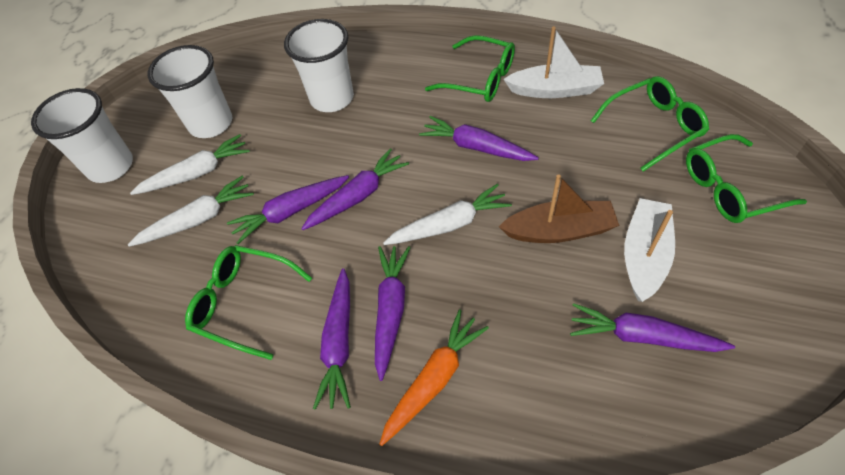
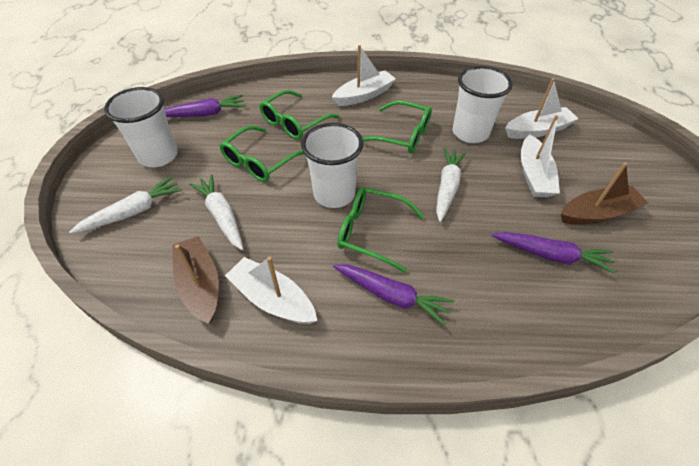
brown boat: 1 -> 2
orange carrot: 1 -> 0
purple carrot: 6 -> 3
white boat: 2 -> 4

